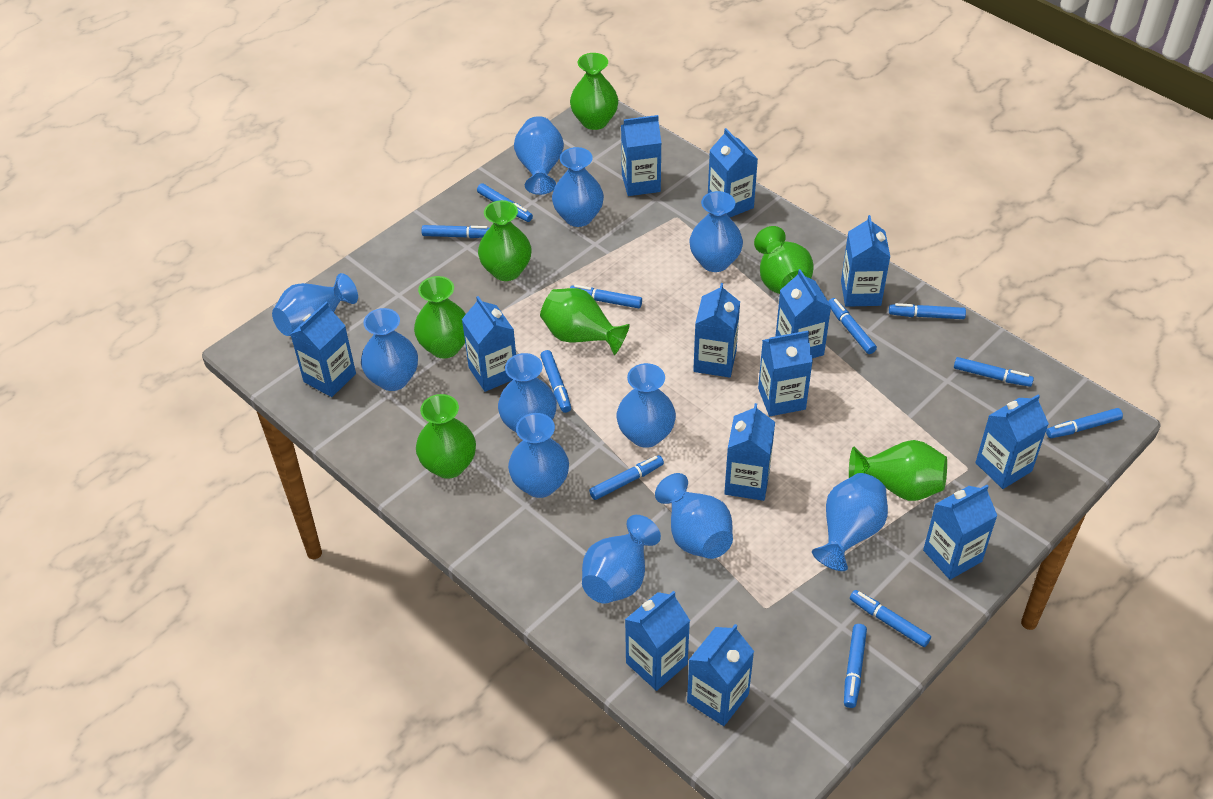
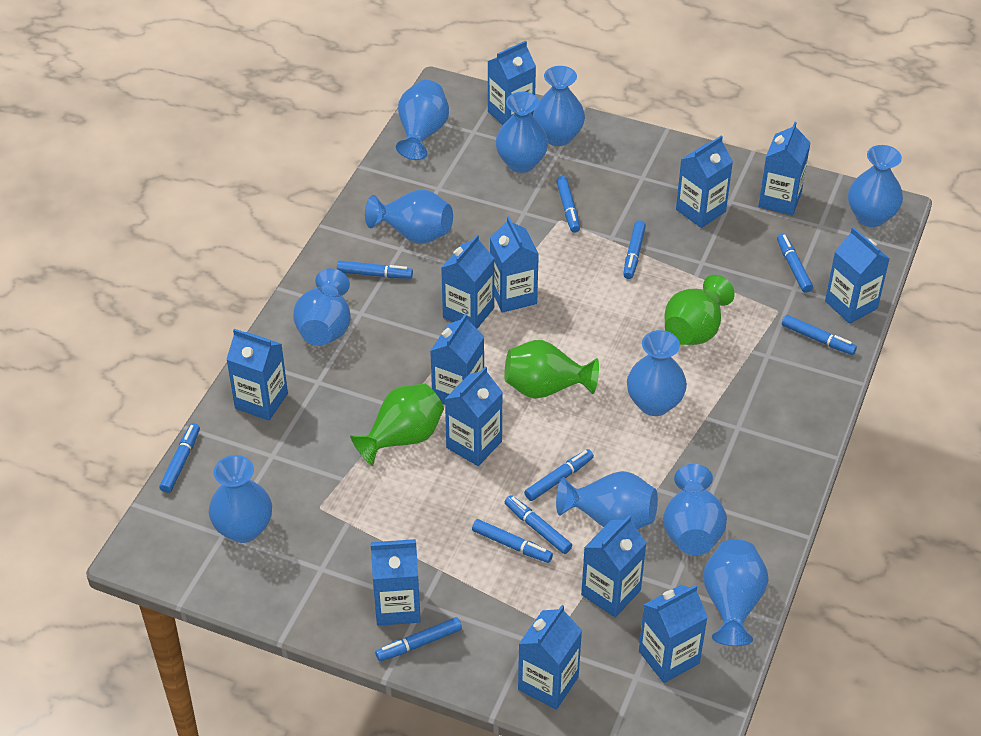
blue marker: 11 -> 10
green vase: 7 -> 3

